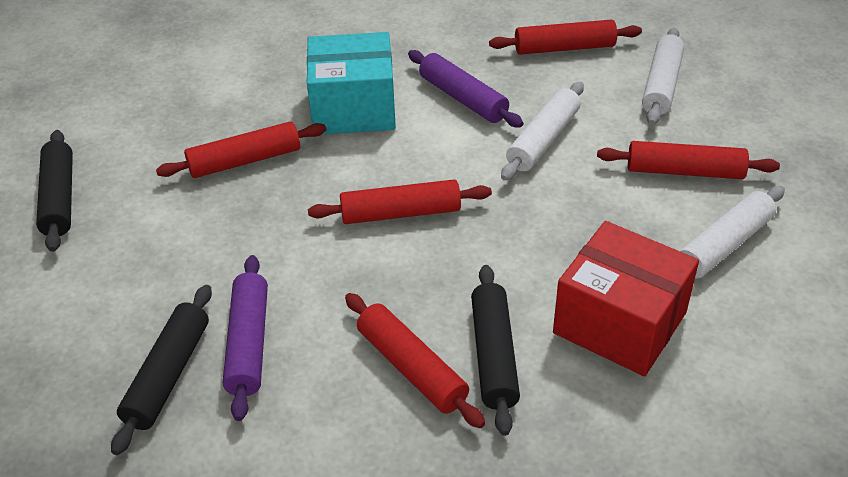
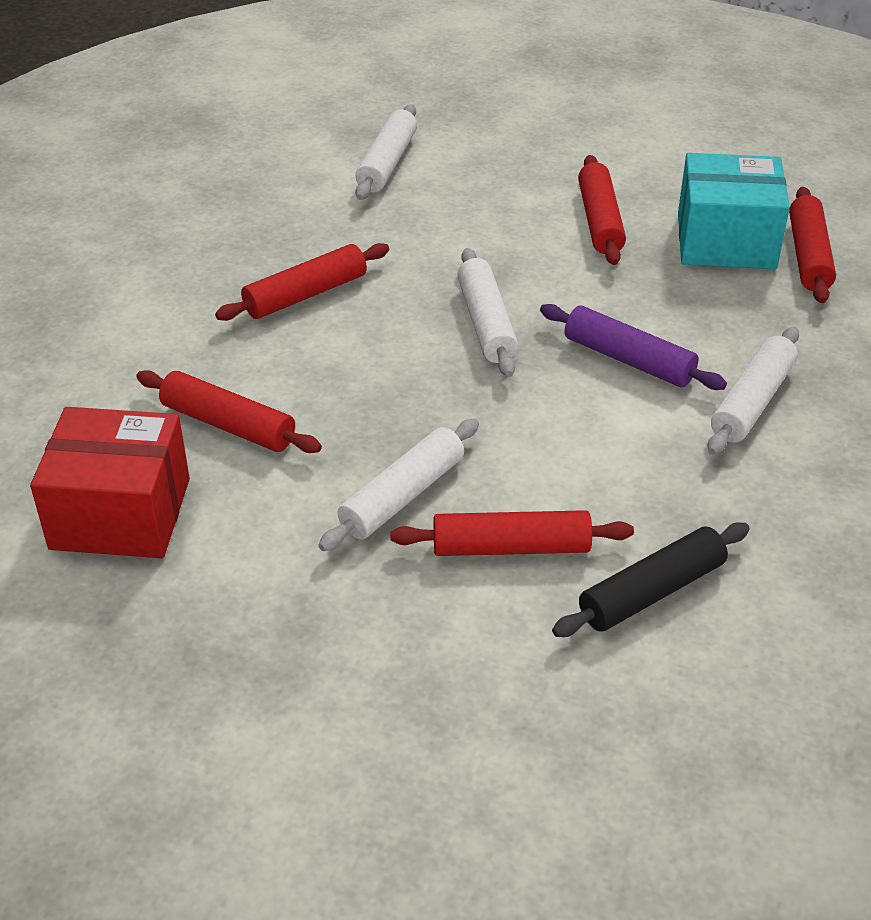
black rolling pin: 3 -> 1
purple rolling pin: 2 -> 1
white rolling pin: 3 -> 4

